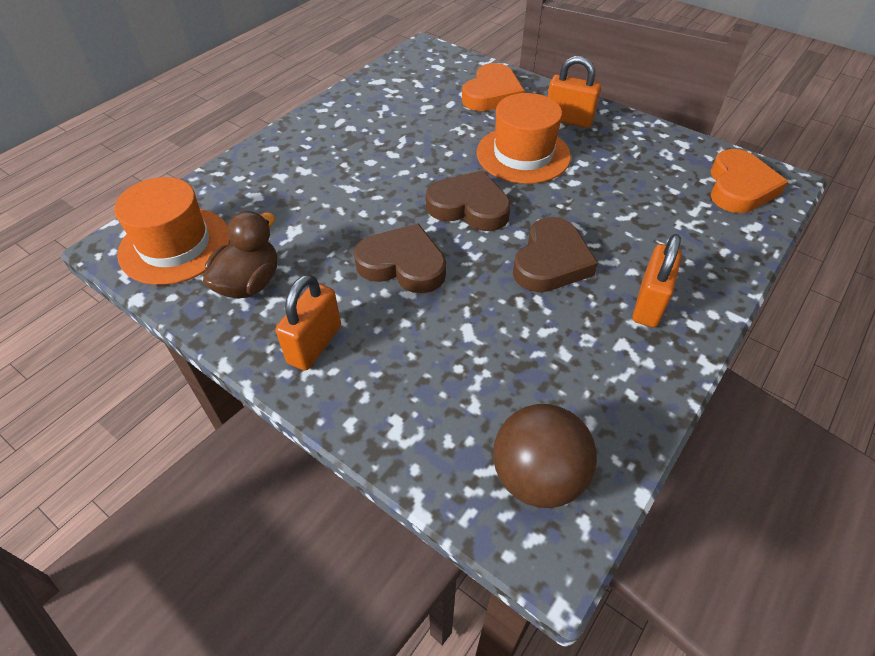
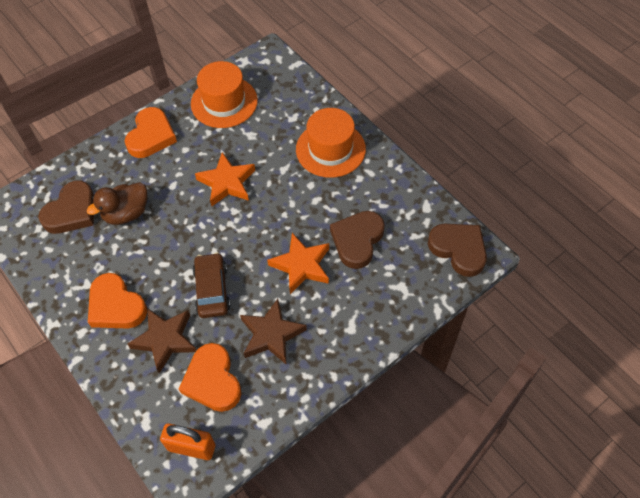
brown ball: 1 -> 0
brown car: 0 -> 1
brown star: 0 -> 2
orange heart: 2 -> 3
orange padlock: 3 -> 1
orange star: 0 -> 2

